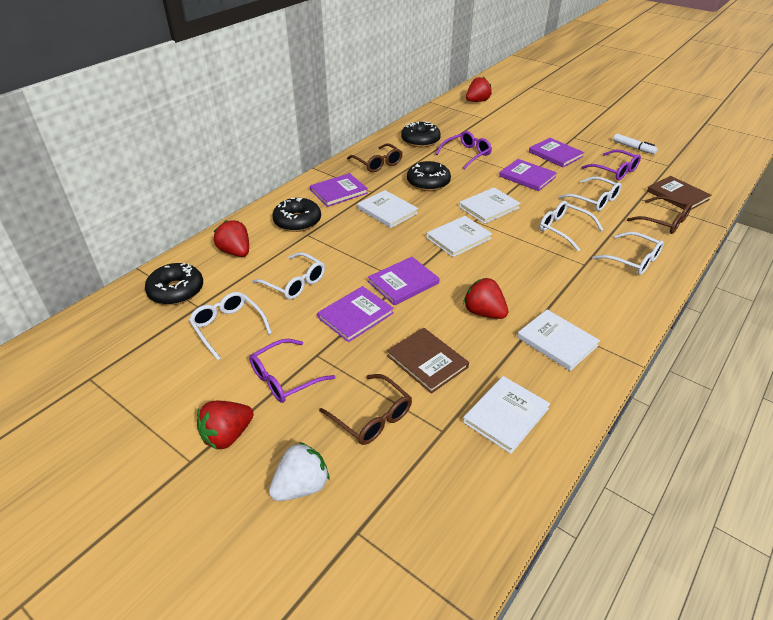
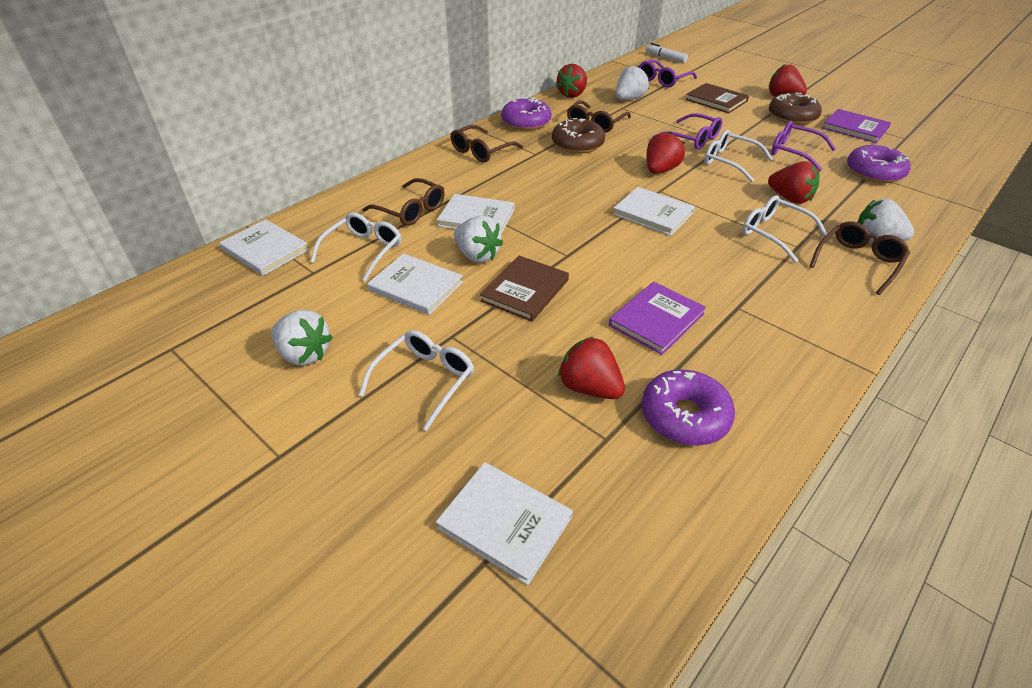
black donut: 4 -> 0
brown donut: 0 -> 2
brown glasses: 3 -> 4
purple book: 5 -> 2
purple donut: 0 -> 3
red strawberry: 4 -> 5
white glasses: 5 -> 4
white strawberry: 1 -> 4

